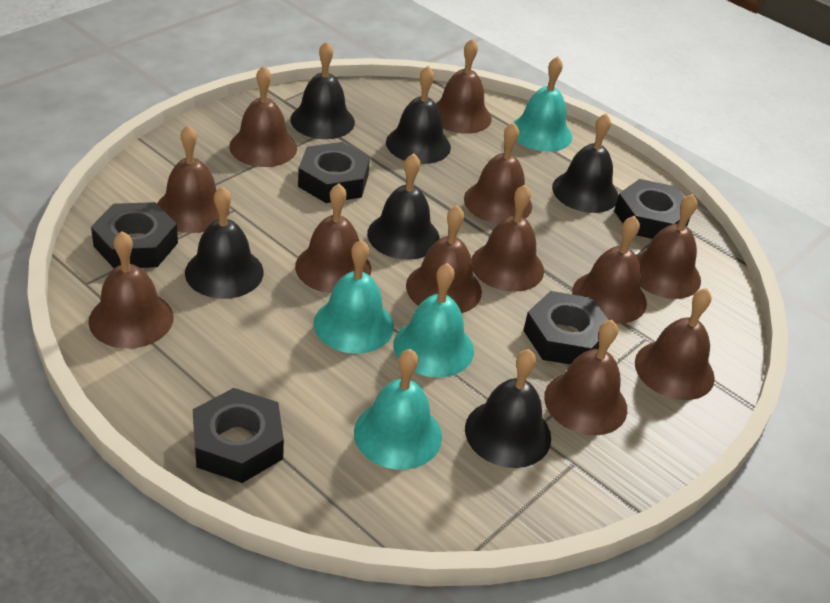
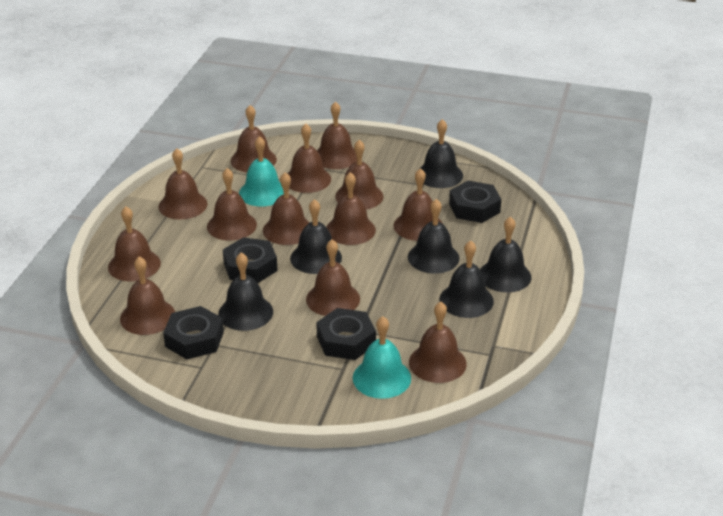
black nut: 5 -> 4
brown bell: 12 -> 13
turquoise bell: 4 -> 2

